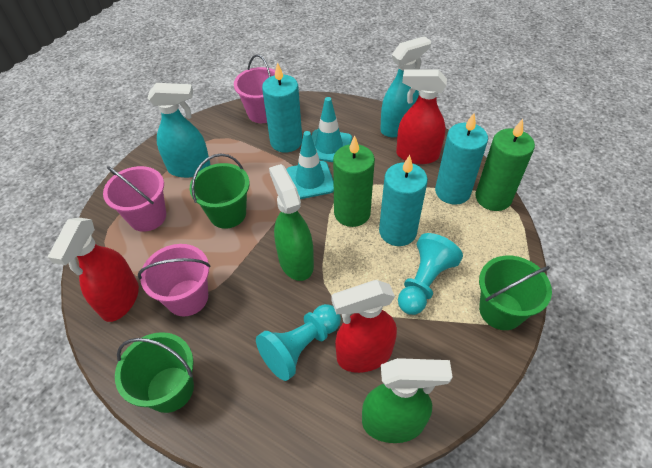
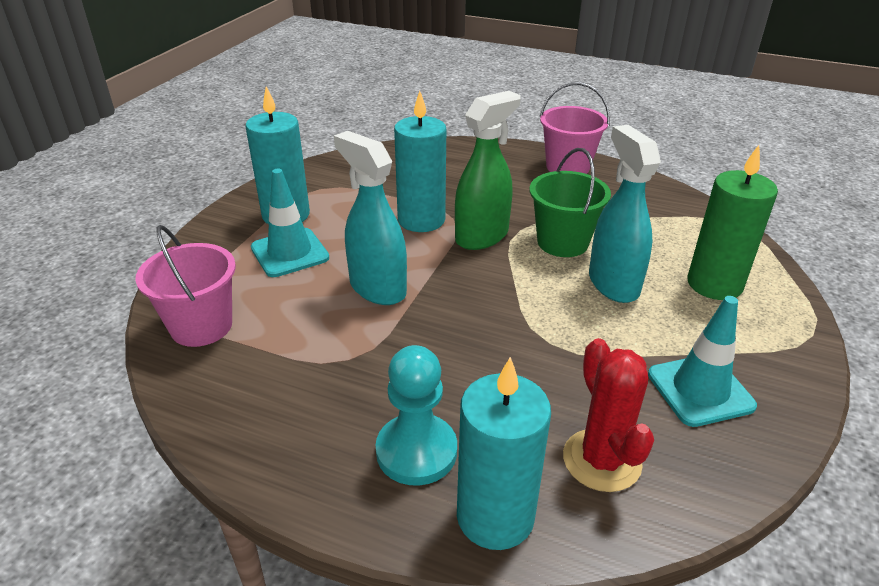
green bucket: 3 -> 1
green candle: 2 -> 1
green spray bottle: 2 -> 1
pink bucket: 3 -> 2
red cactus: 0 -> 1
red spray bottle: 3 -> 0
turquoise pawn: 2 -> 1

